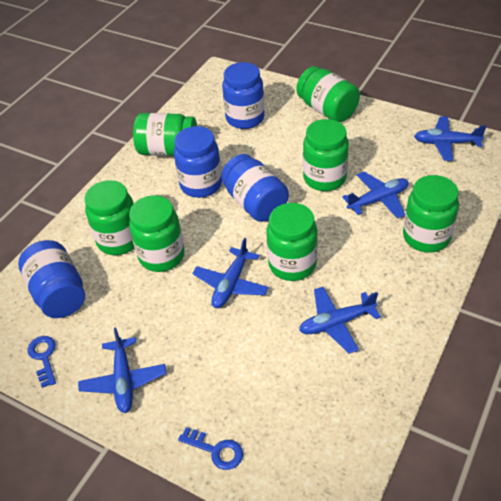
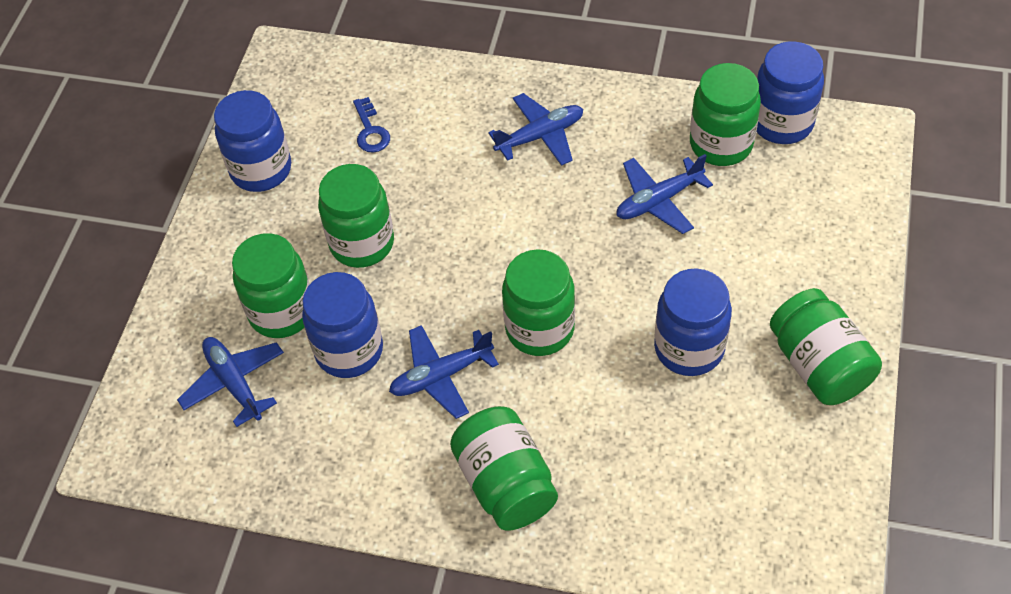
blue key: 2 -> 1
blue plane: 5 -> 4
green jar: 7 -> 6

